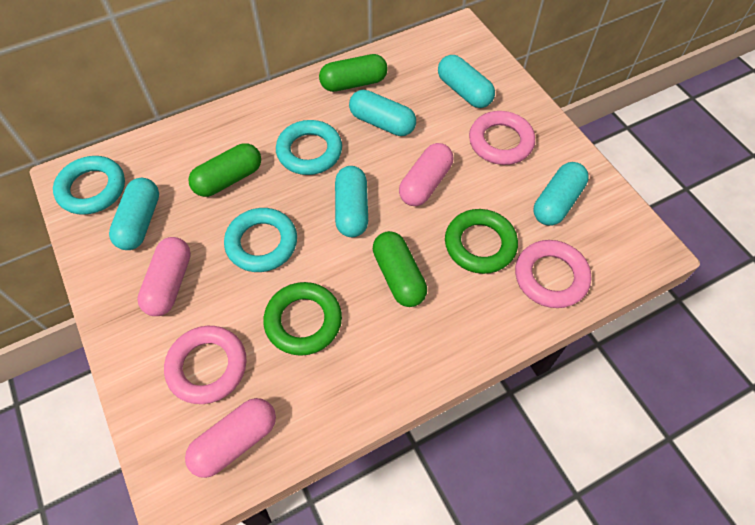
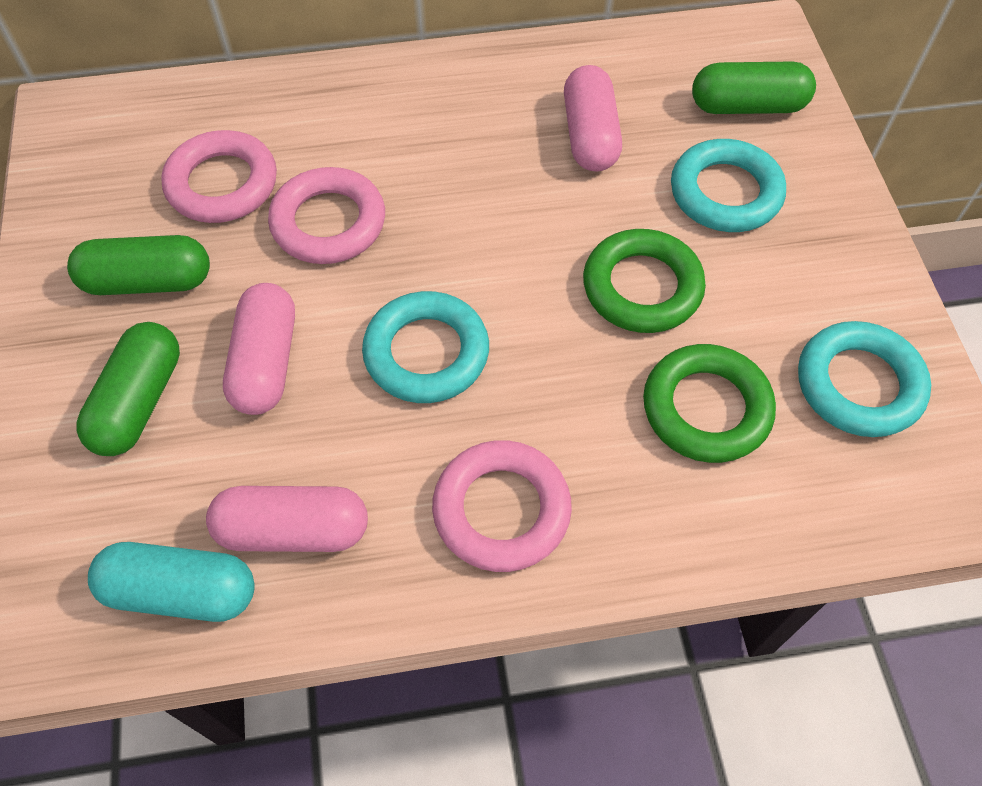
turquoise capsule: 5 -> 1

